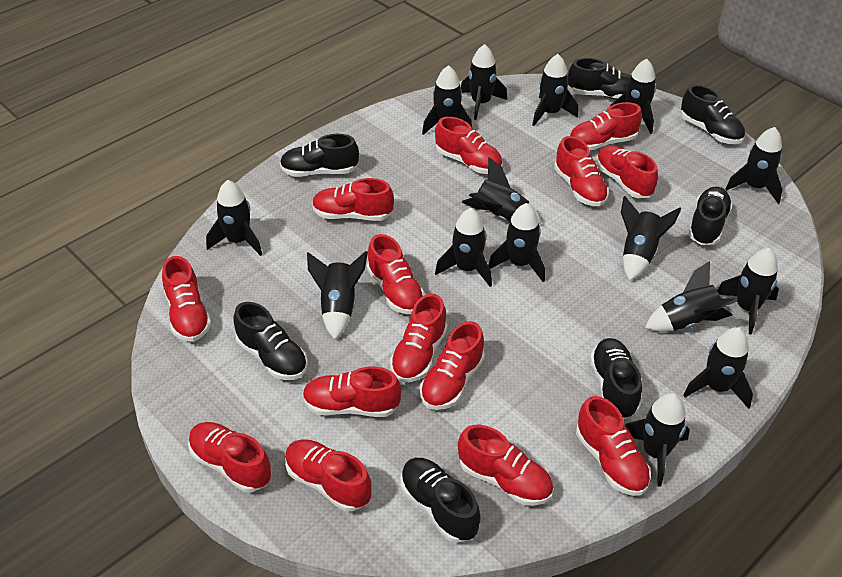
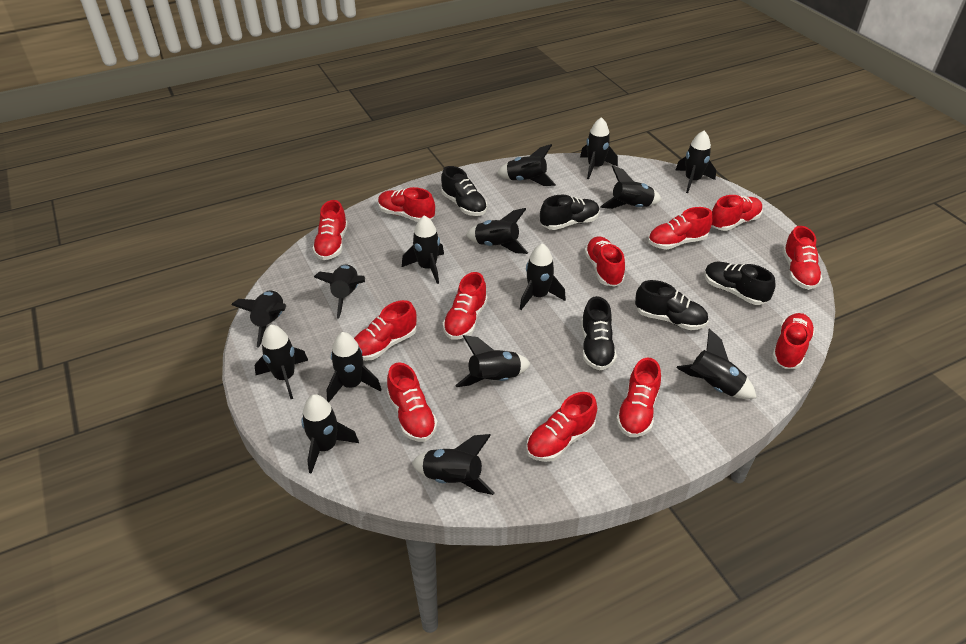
black shoe: 7 -> 5
red shoe: 14 -> 12

